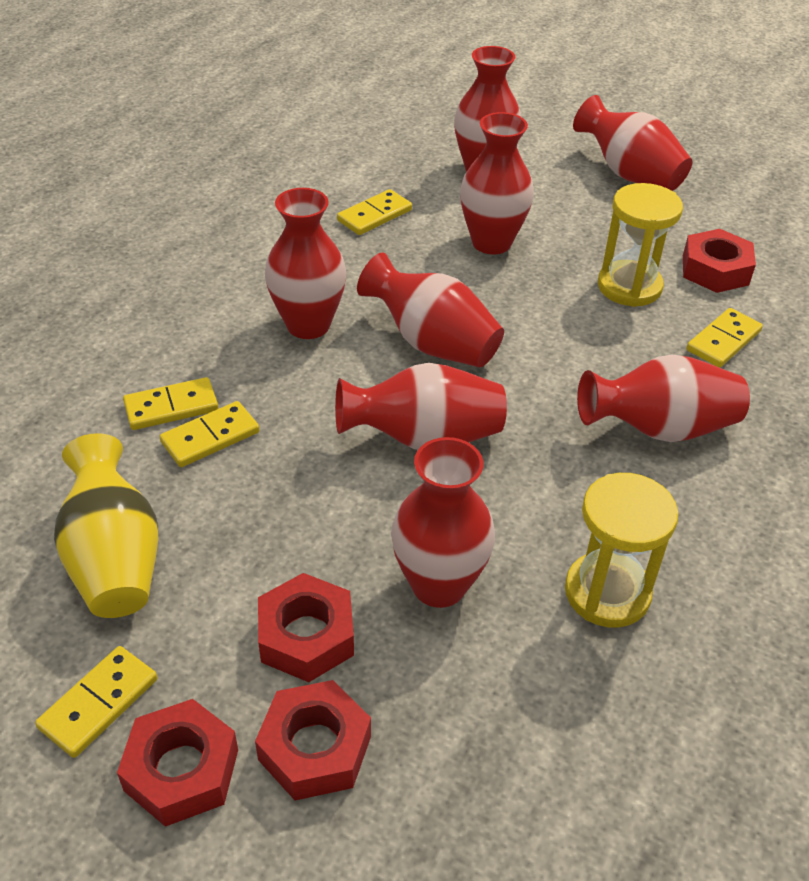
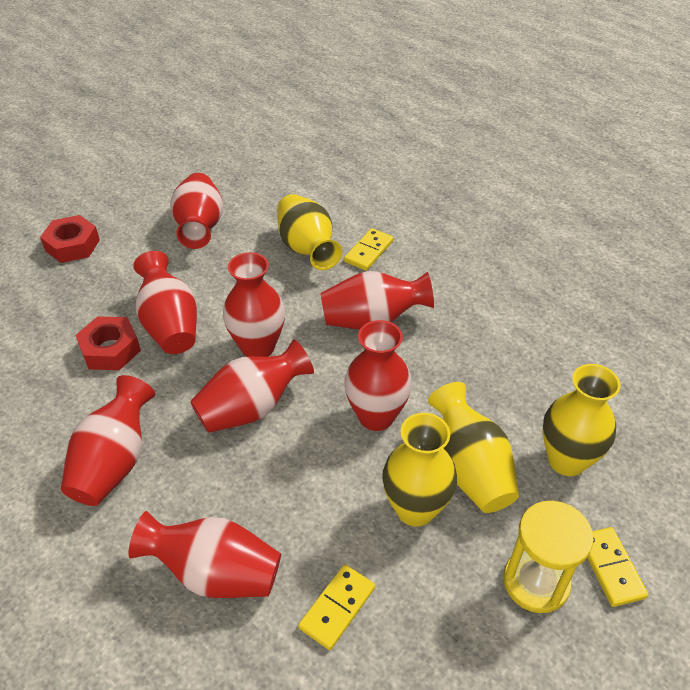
red nut: 4 -> 2
yellow domino: 5 -> 3
yellow hourglass: 2 -> 1
yellow vase: 1 -> 4

